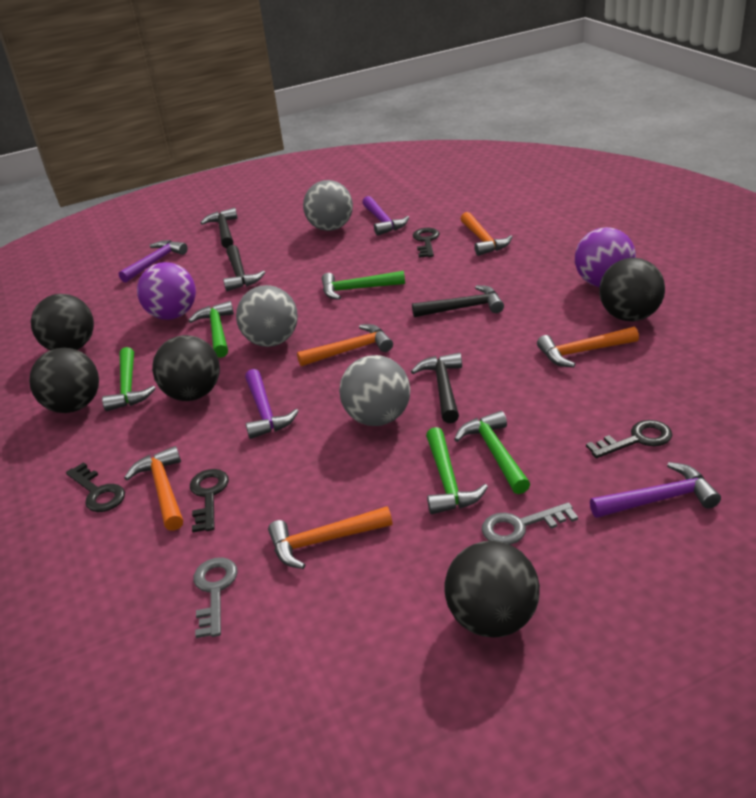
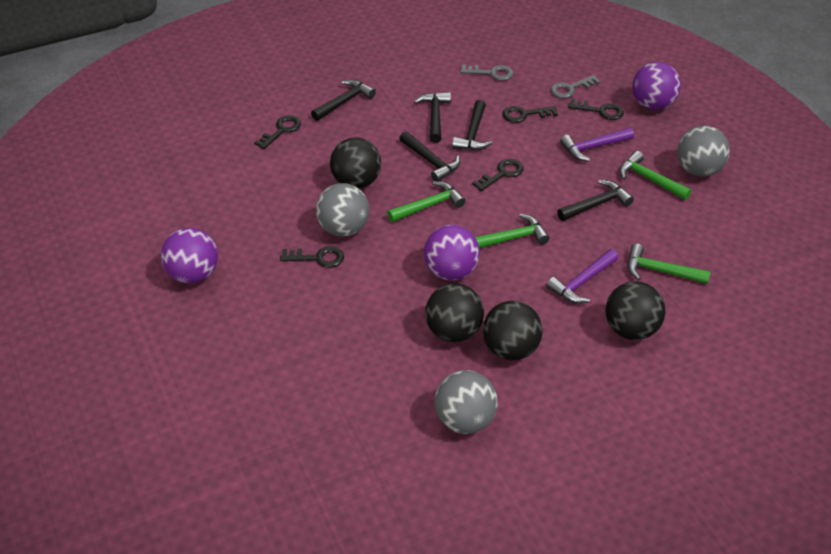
black ball: 5 -> 4
black hammer: 4 -> 5
black key: 4 -> 5
green hammer: 5 -> 4
orange hammer: 5 -> 0
purple ball: 2 -> 3
purple hammer: 4 -> 2

